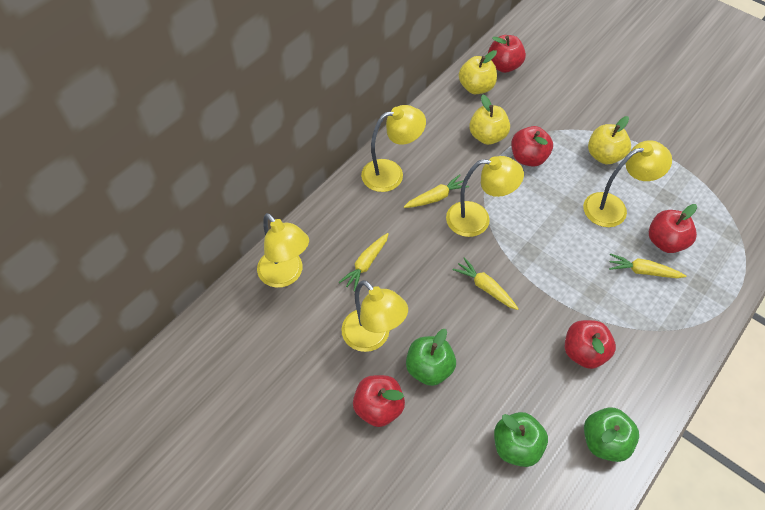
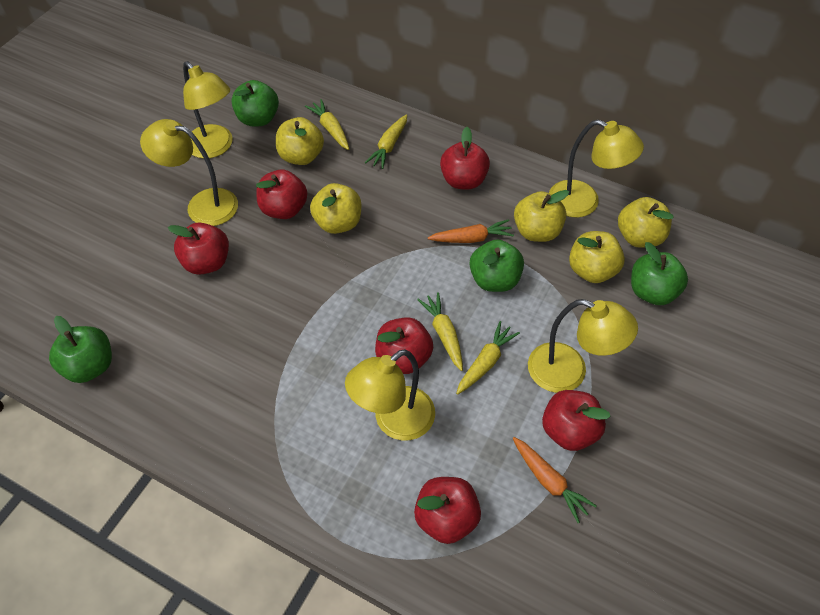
green apple: 3 -> 4
orange carrot: 0 -> 2
red apple: 5 -> 6
yellow apple: 3 -> 5

